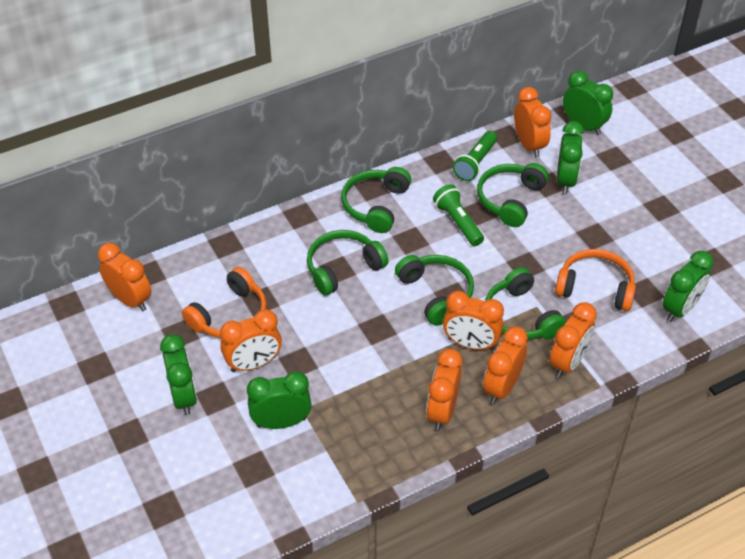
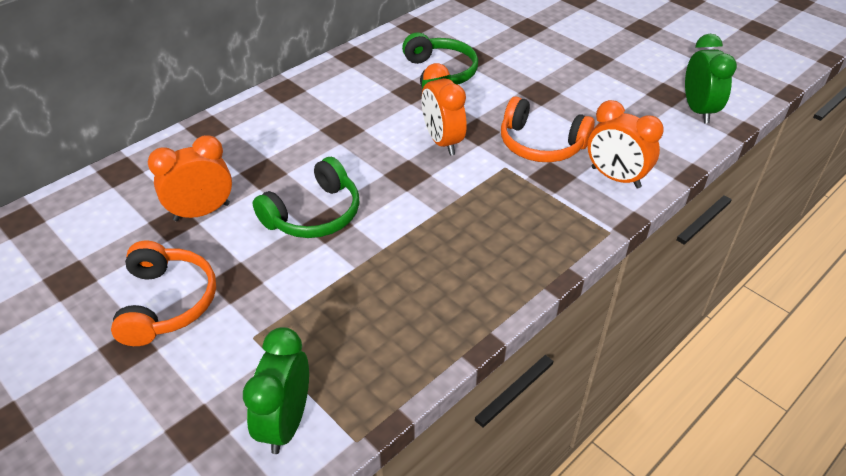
green clock: 5 -> 2
green flashlight: 2 -> 0
green headphones: 5 -> 2
orange clock: 7 -> 3

